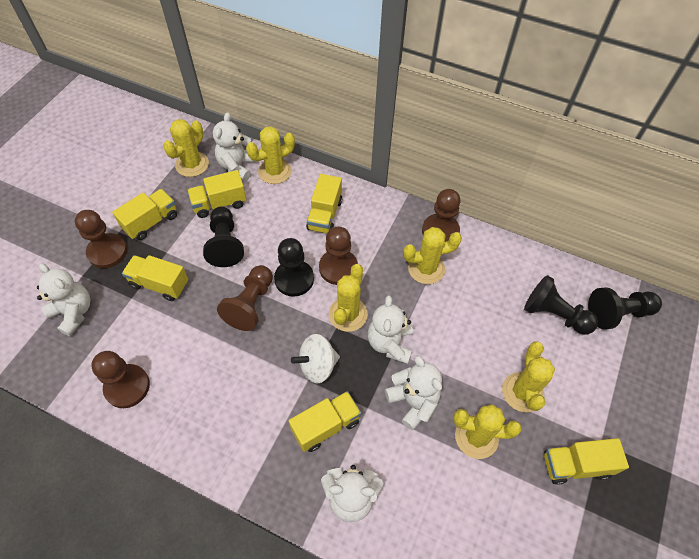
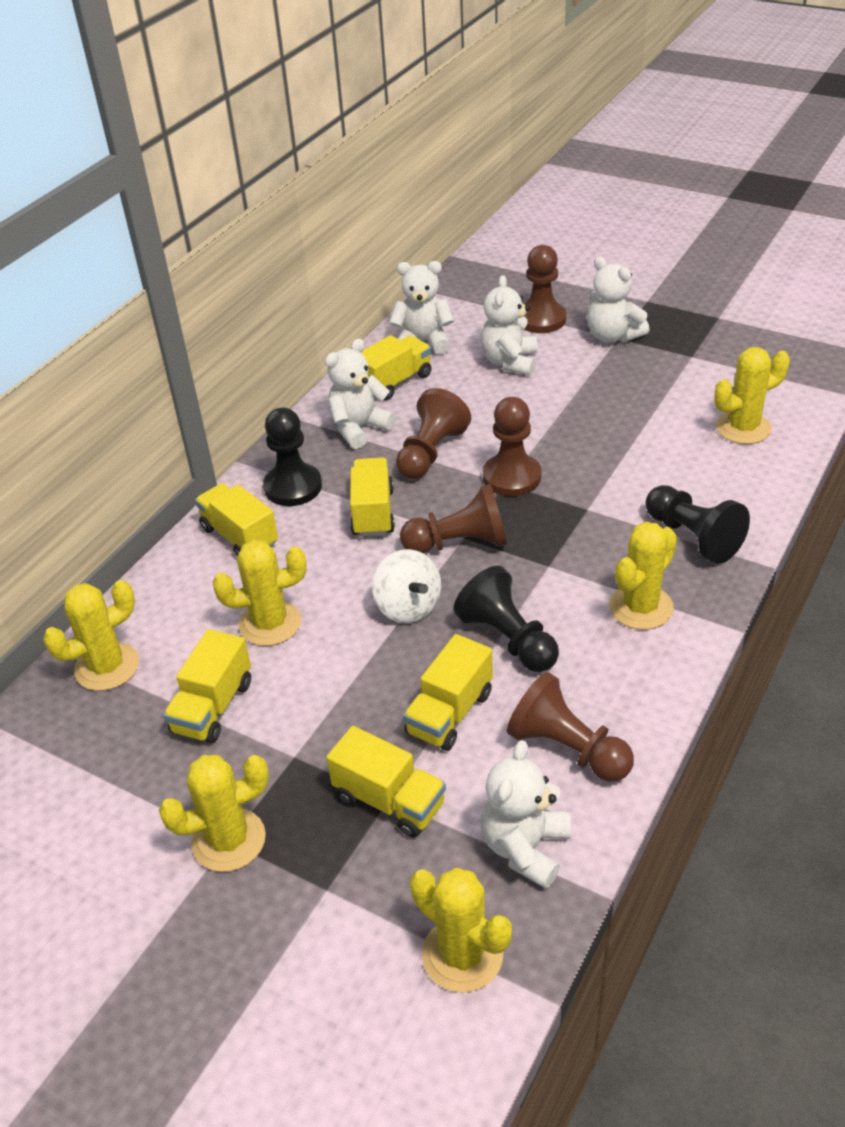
black pawn: 4 -> 3

